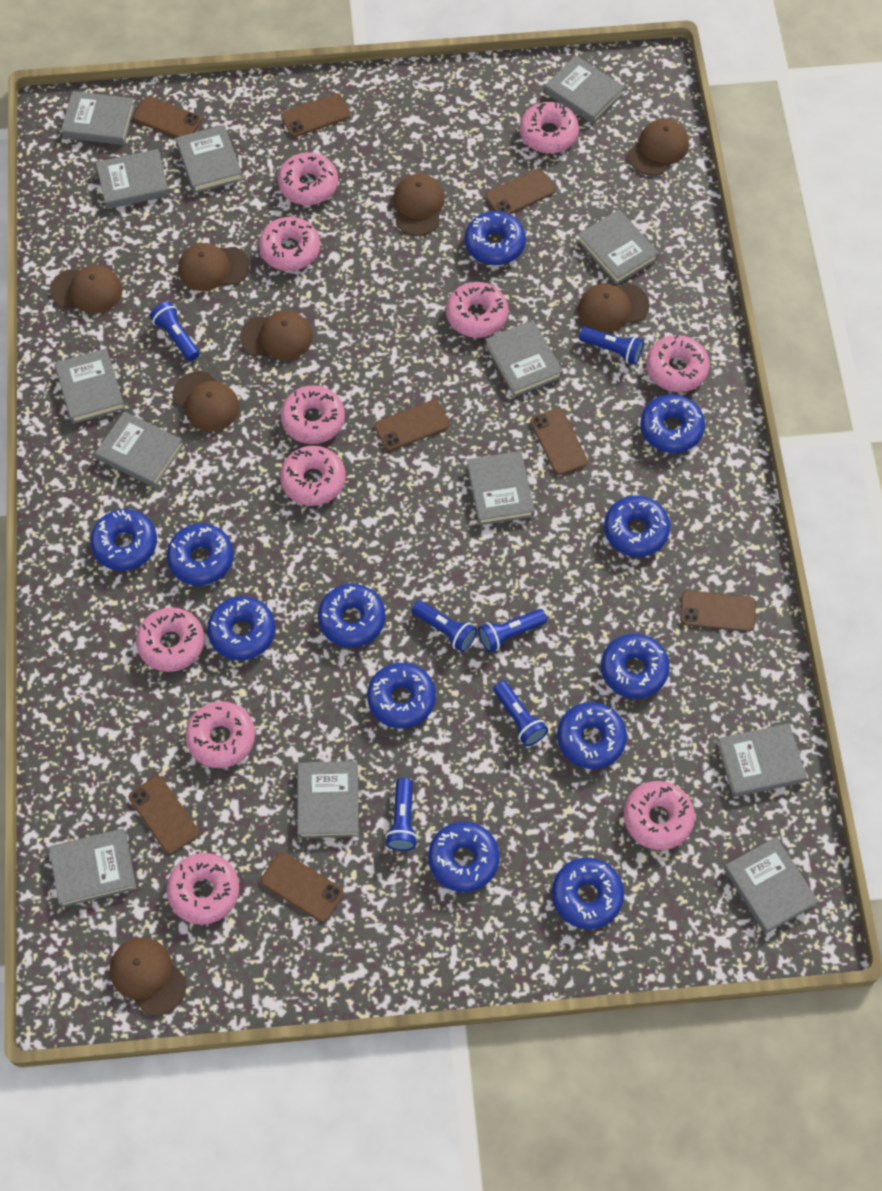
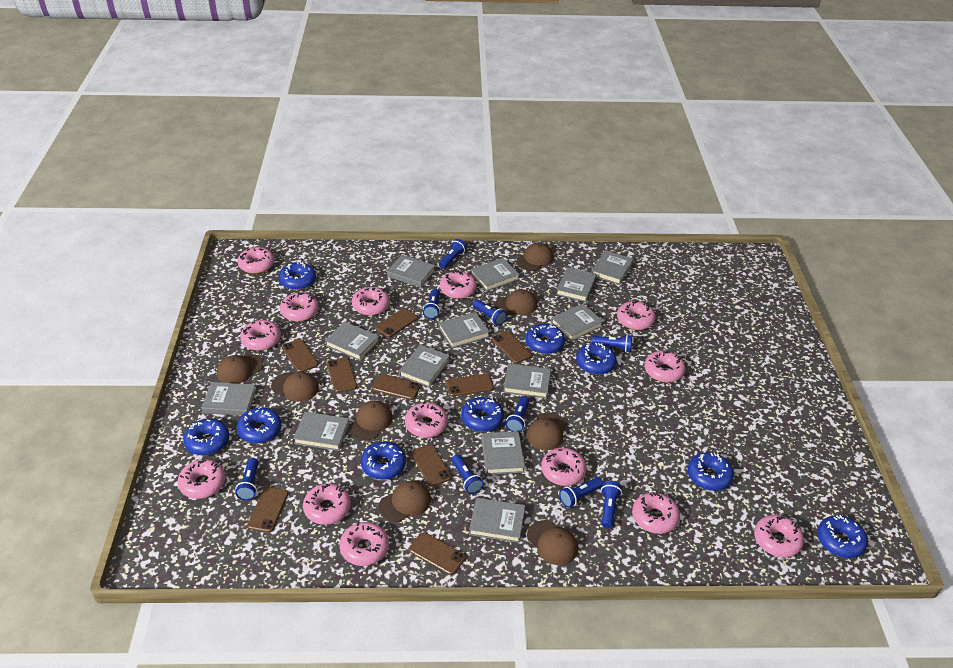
blue donut: 12 -> 9
blue flashlight: 6 -> 9
brown phone: 8 -> 9
pink donut: 11 -> 14

